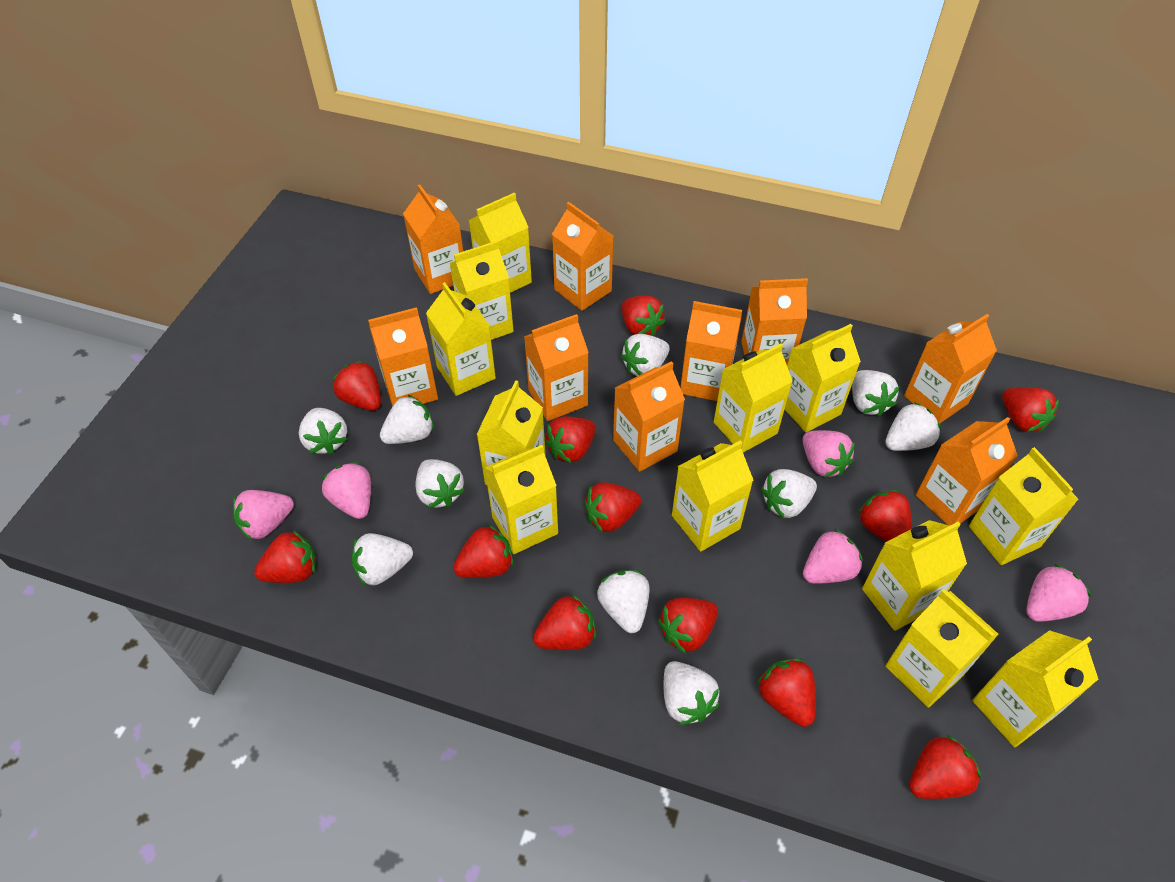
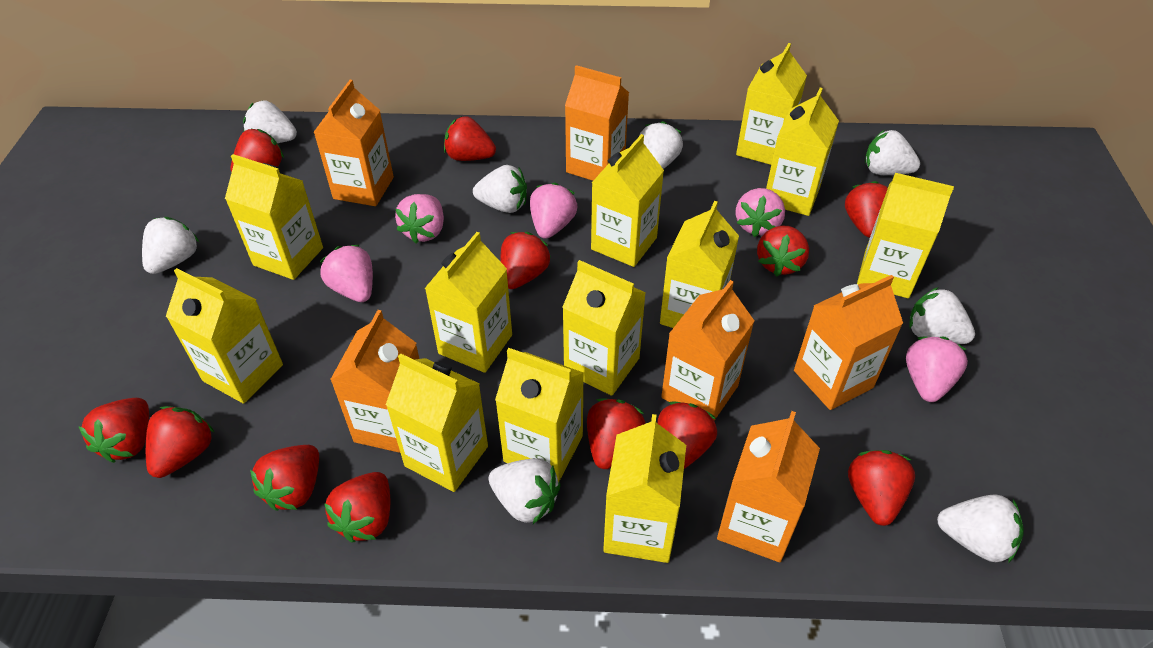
orange carton: 9 -> 6
white strawberry: 10 -> 8

